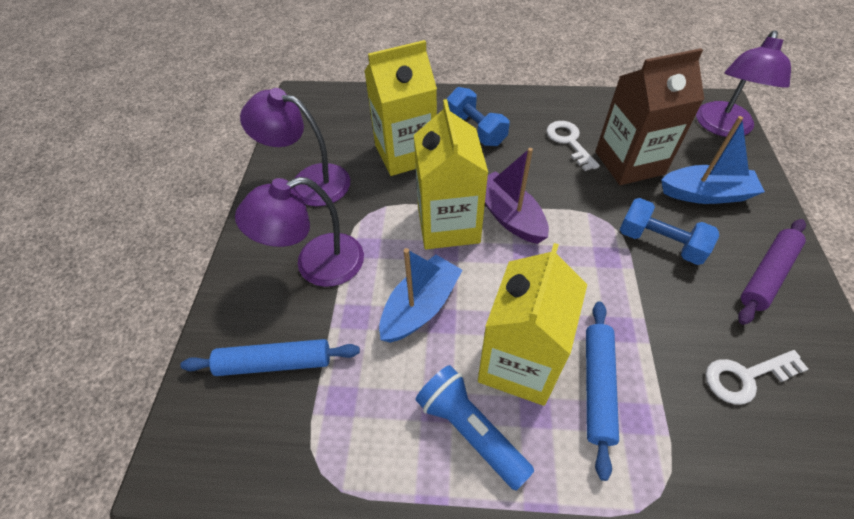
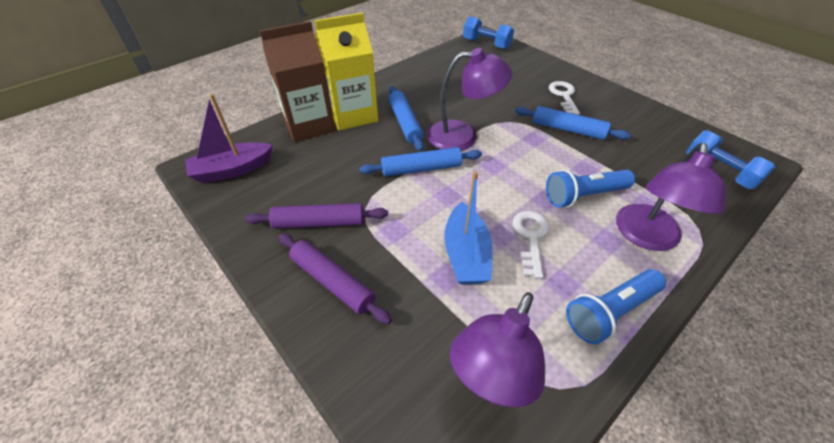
blue boat: 2 -> 1
blue flashlight: 1 -> 2
blue rolling pin: 2 -> 3
purple rolling pin: 1 -> 2
yellow carton: 3 -> 1

